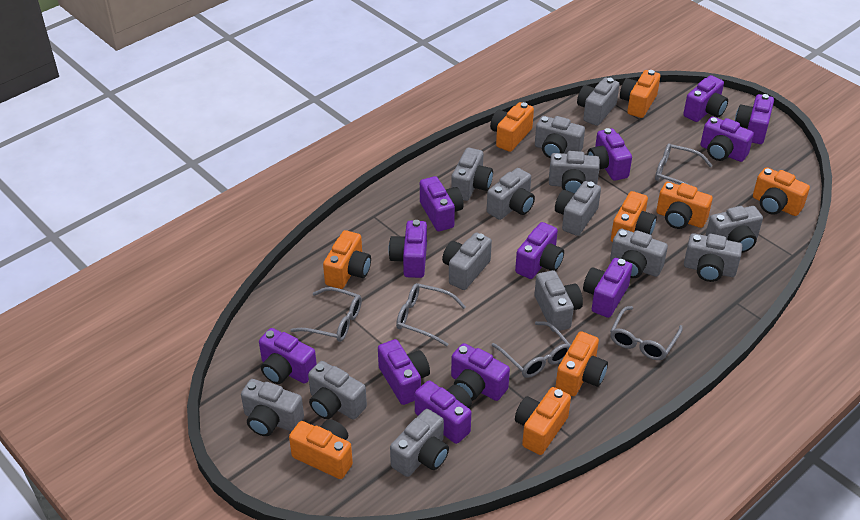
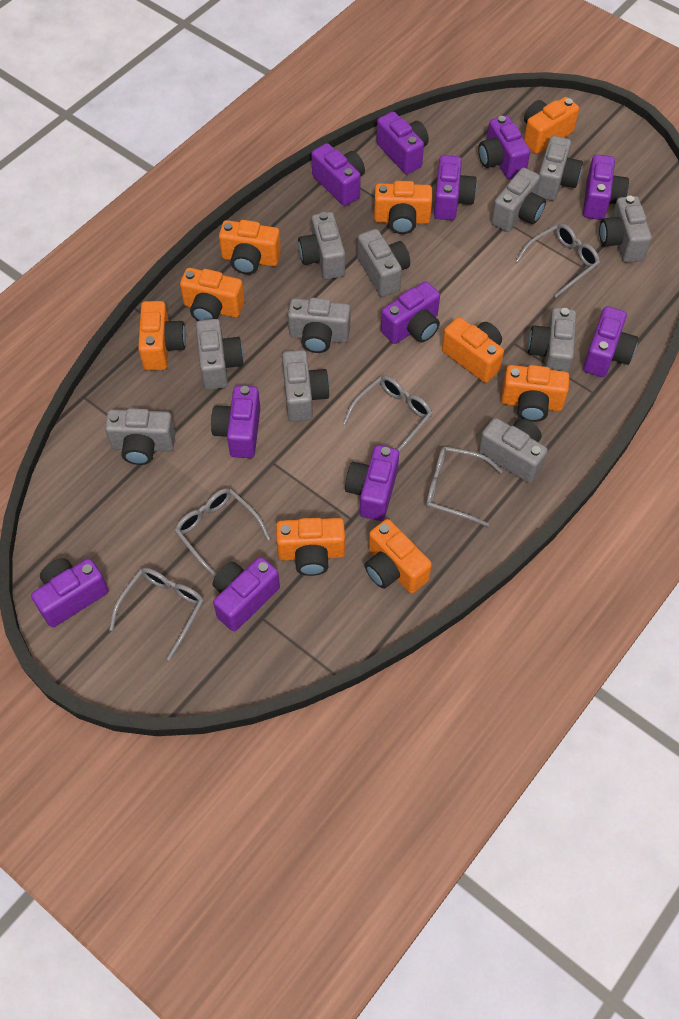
grey camera: 14 -> 11
purple camera: 12 -> 11

